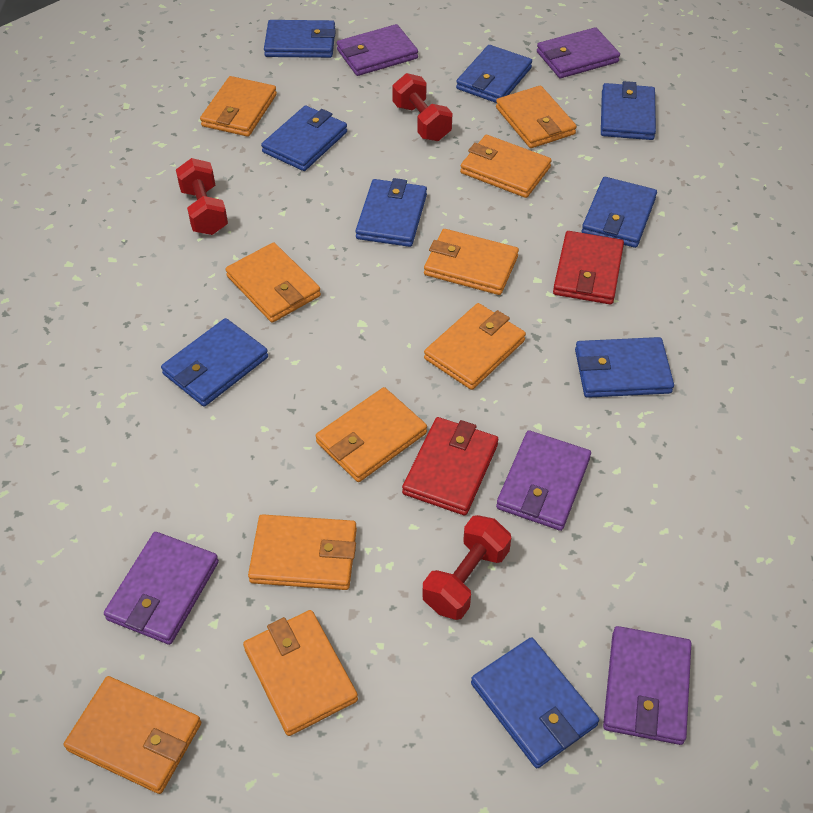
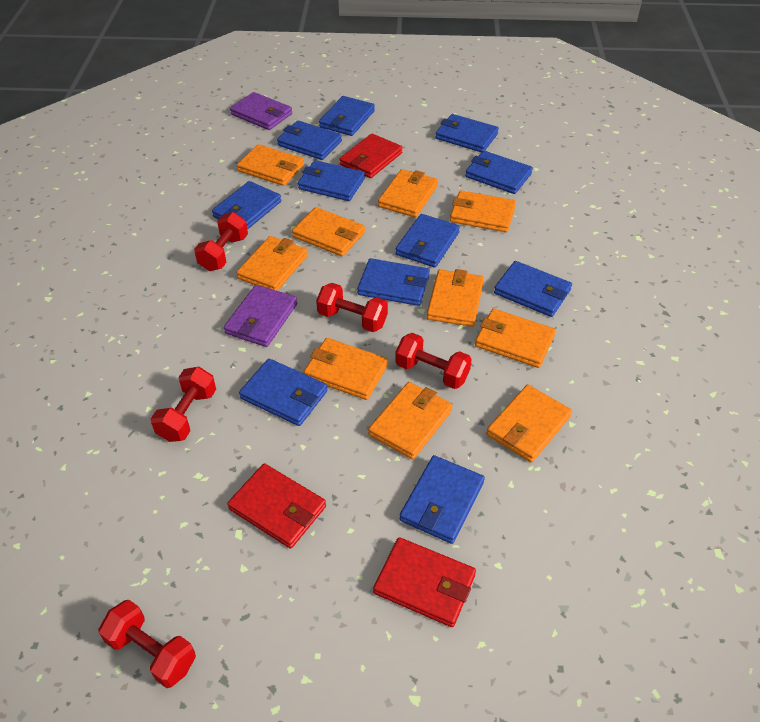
blue wallet: 9 -> 11
purple wallet: 5 -> 2
red dumbbell: 3 -> 5
red wallet: 2 -> 3

